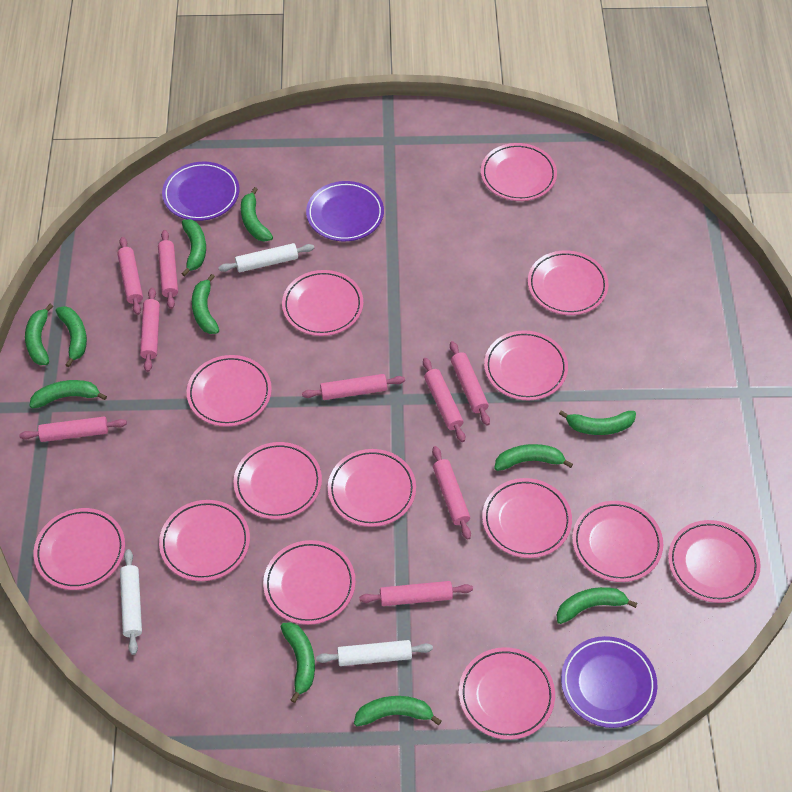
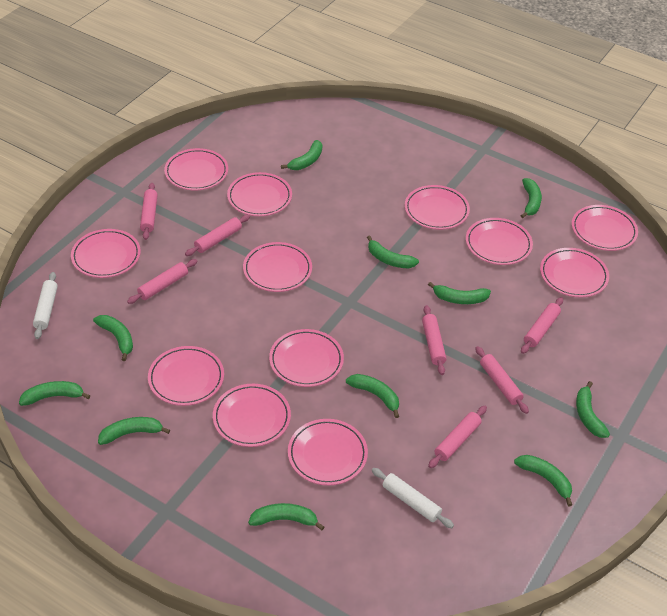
pink plate: 14 -> 12
pink rolling pin: 9 -> 7
purple plate: 3 -> 0
white rolling pin: 3 -> 2

